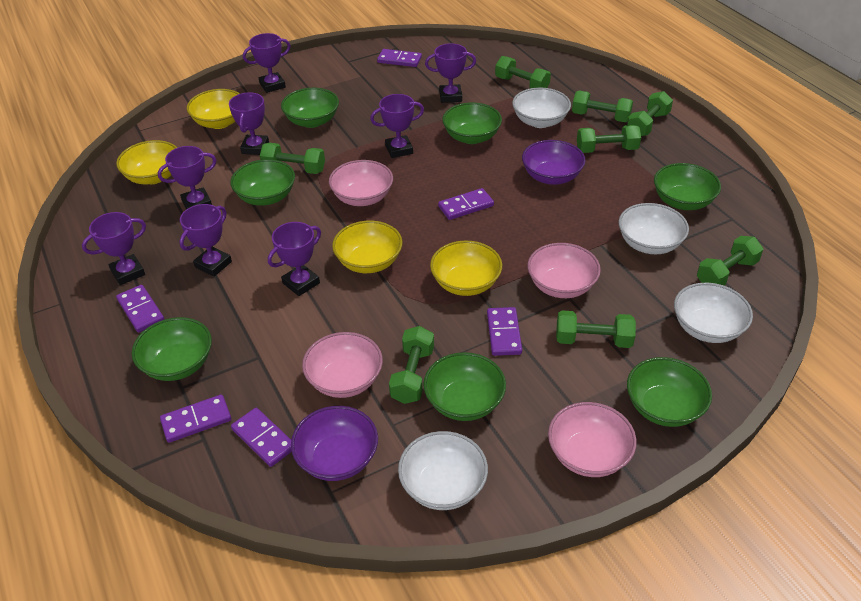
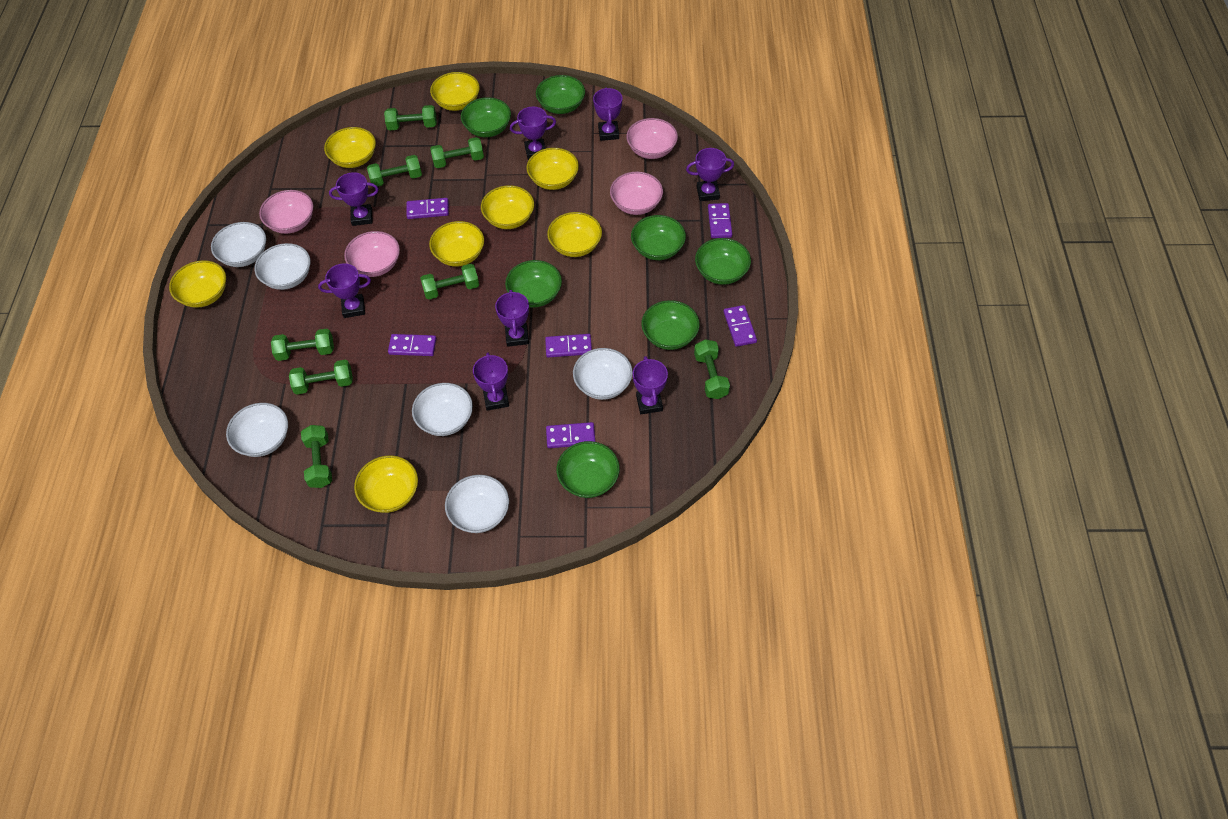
purple bowl: 2 -> 0
white bowl: 4 -> 6
yellow bowl: 4 -> 8

